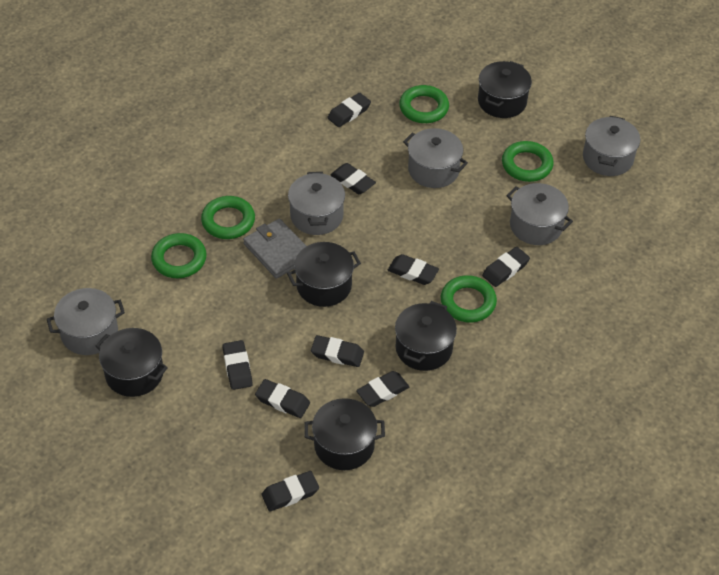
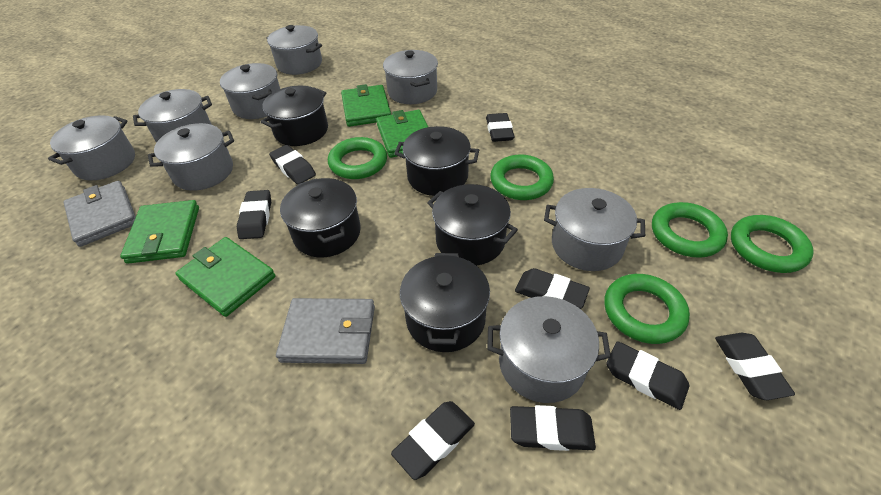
black eraser: 9 -> 8
green wallet: 0 -> 4
grey pot: 5 -> 8
grey wallet: 1 -> 2

